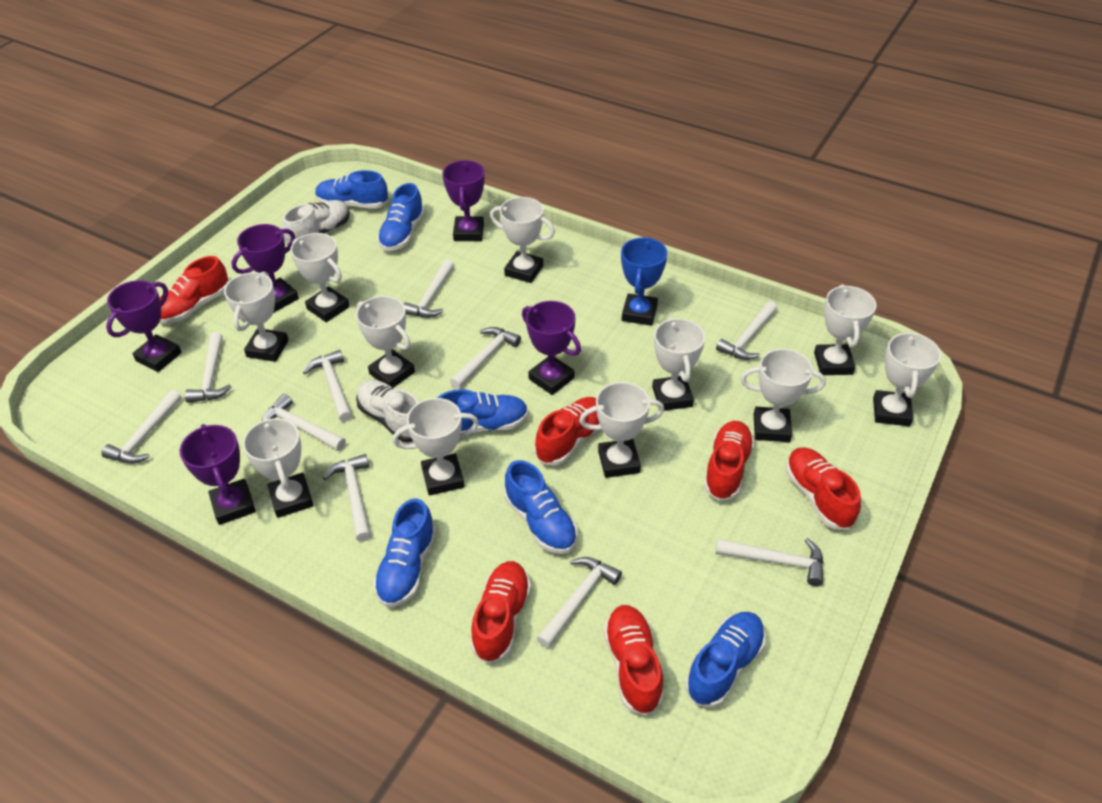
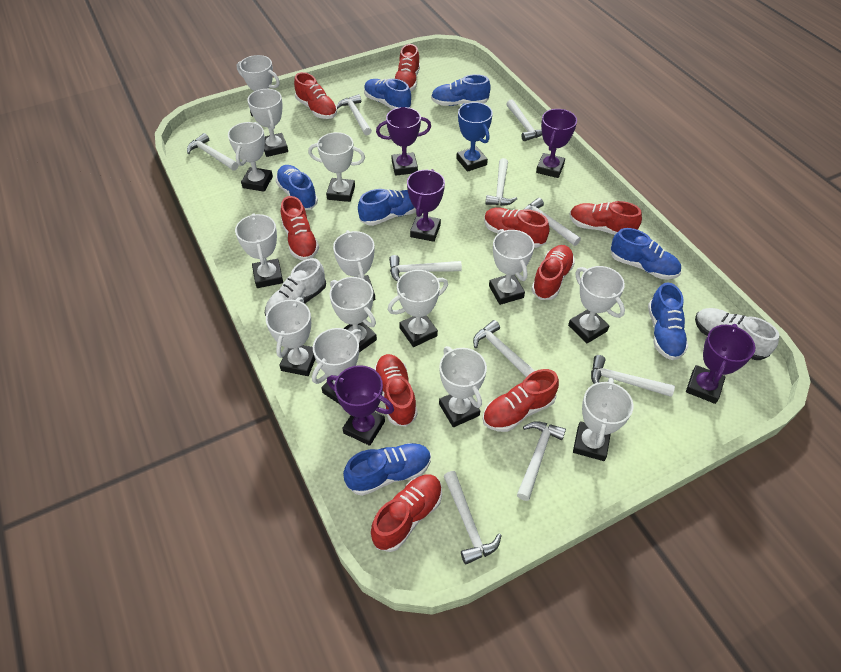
blue shoe: 6 -> 7
red shoe: 6 -> 9
white trophy: 11 -> 14

